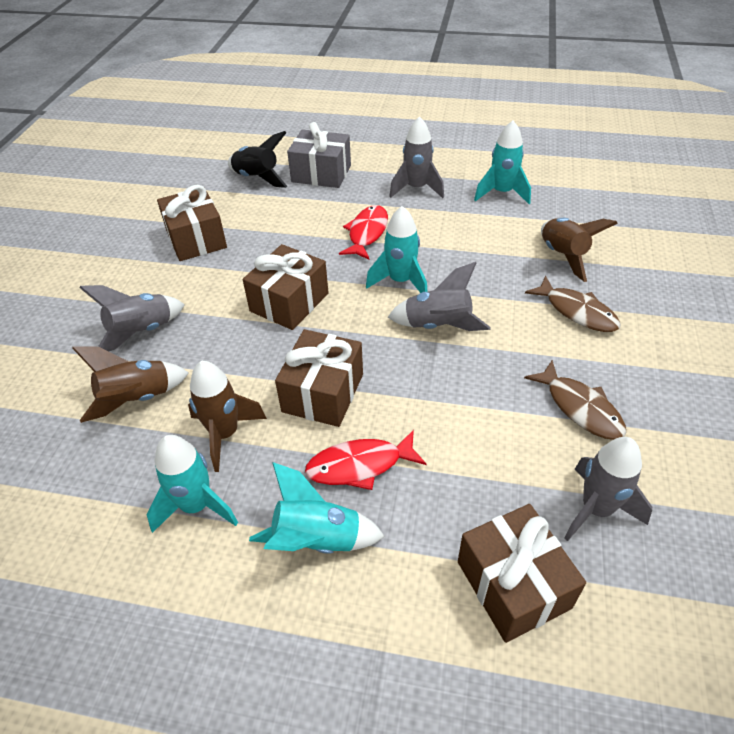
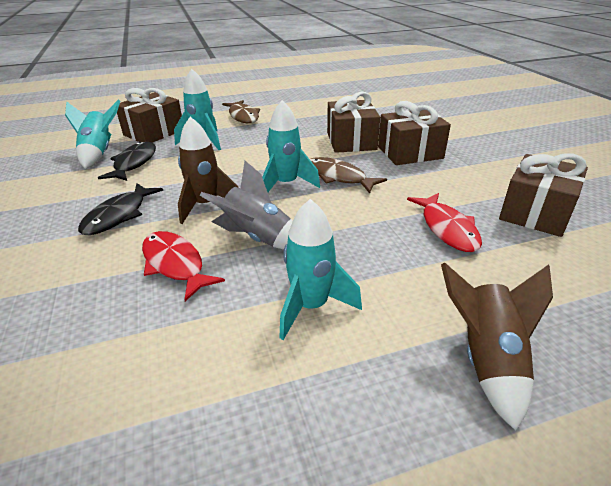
black fish: 0 -> 2
black rocket: 1 -> 0
brown rocket: 3 -> 2
grey gift: 1 -> 0
grey rocket: 4 -> 1

